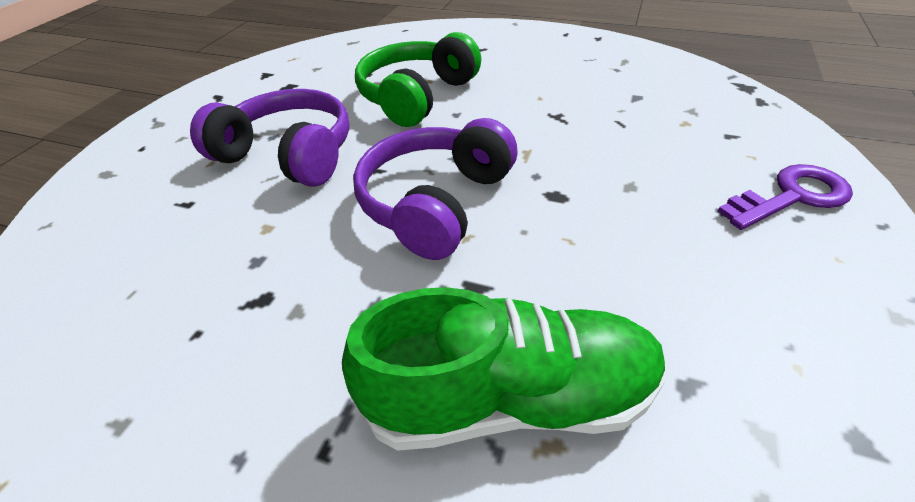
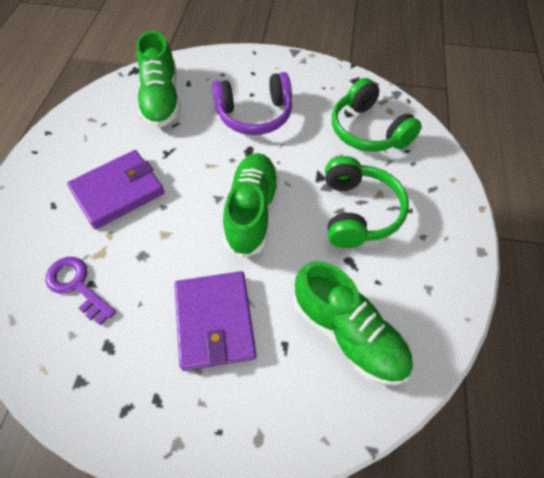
green headphones: 1 -> 2
green shoe: 1 -> 3
purple headphones: 2 -> 1
purple wallet: 0 -> 2

